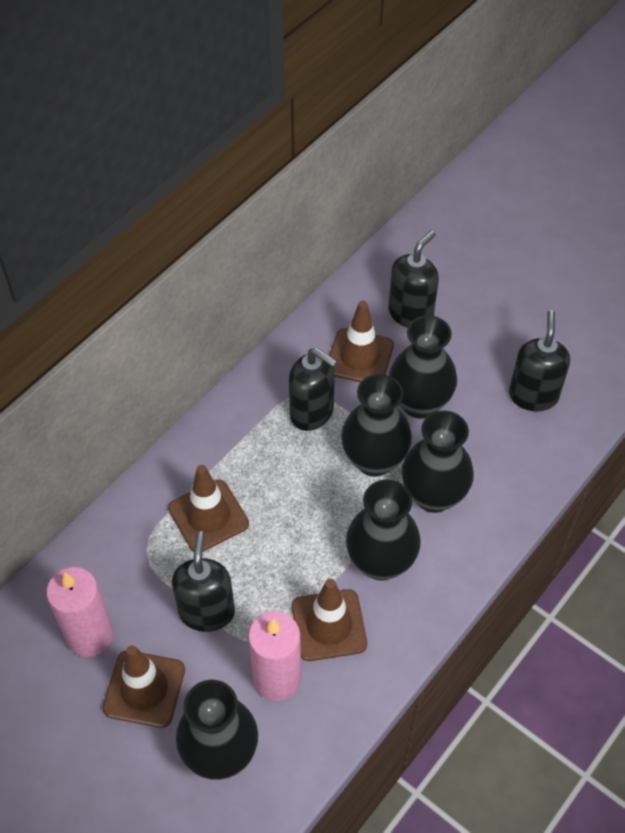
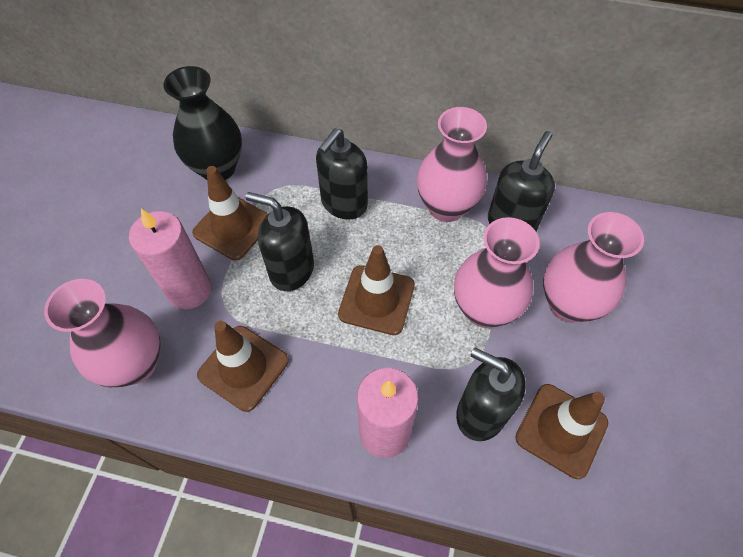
black vase: 5 -> 1
pink vase: 0 -> 4

